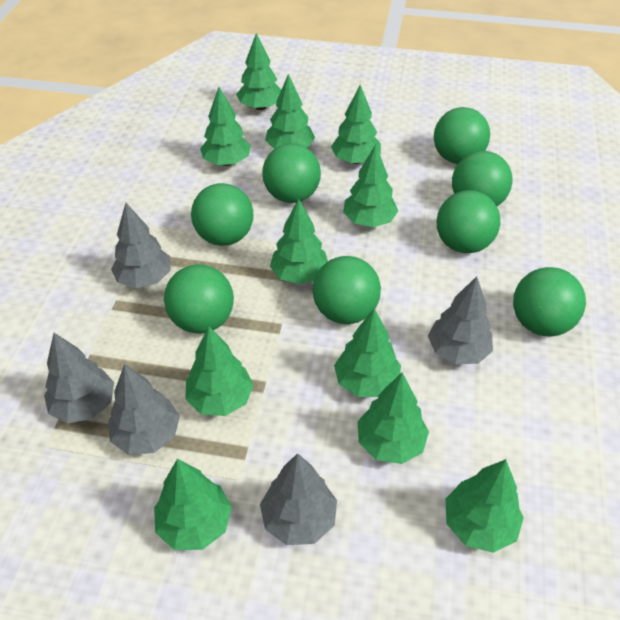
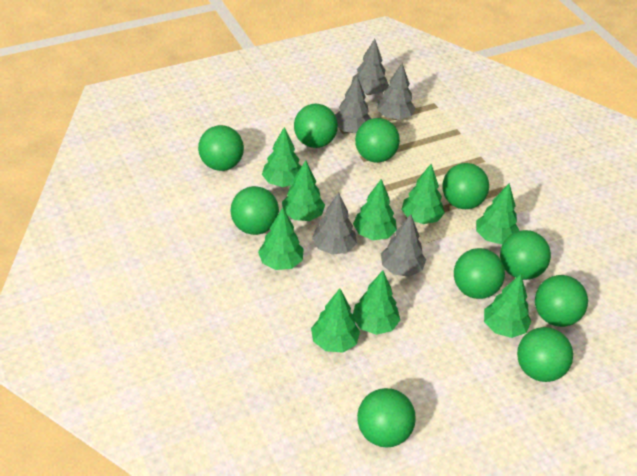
green ball: 8 -> 10
green tree: 11 -> 9

